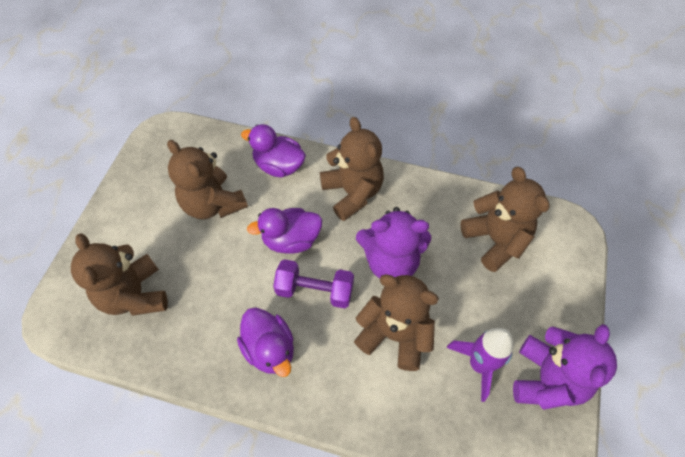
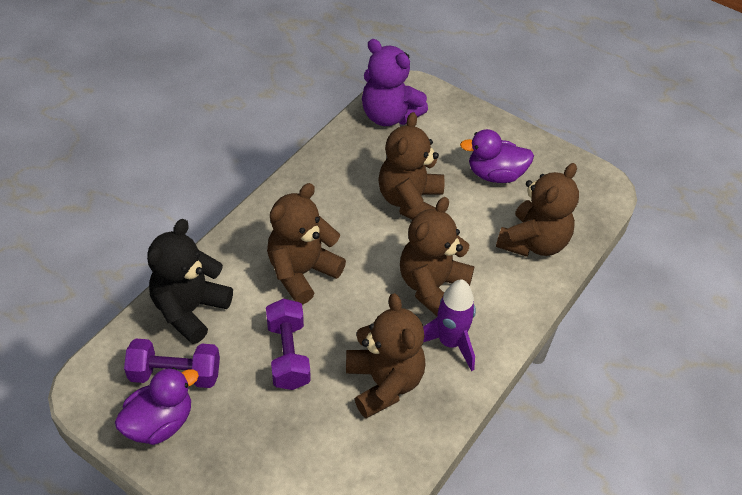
black teddy bear: 0 -> 1
purple duck: 3 -> 2
purple dumbbell: 1 -> 2
purple teddy bear: 2 -> 1

